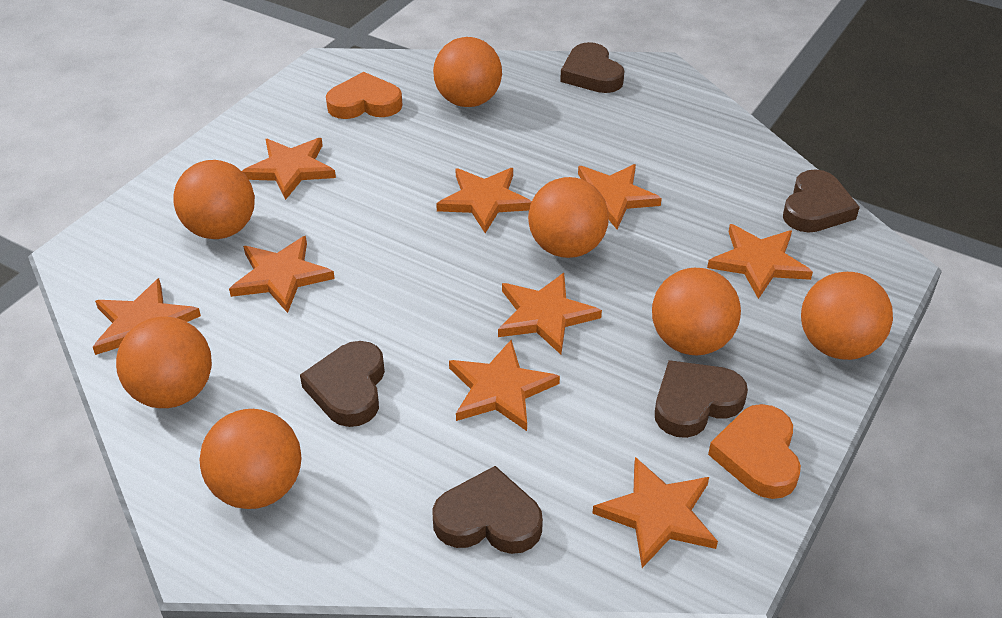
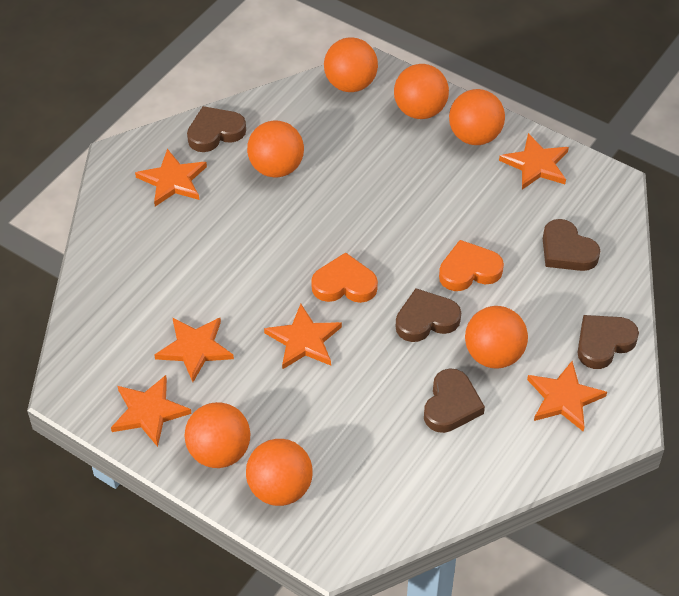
orange star: 9 -> 6

